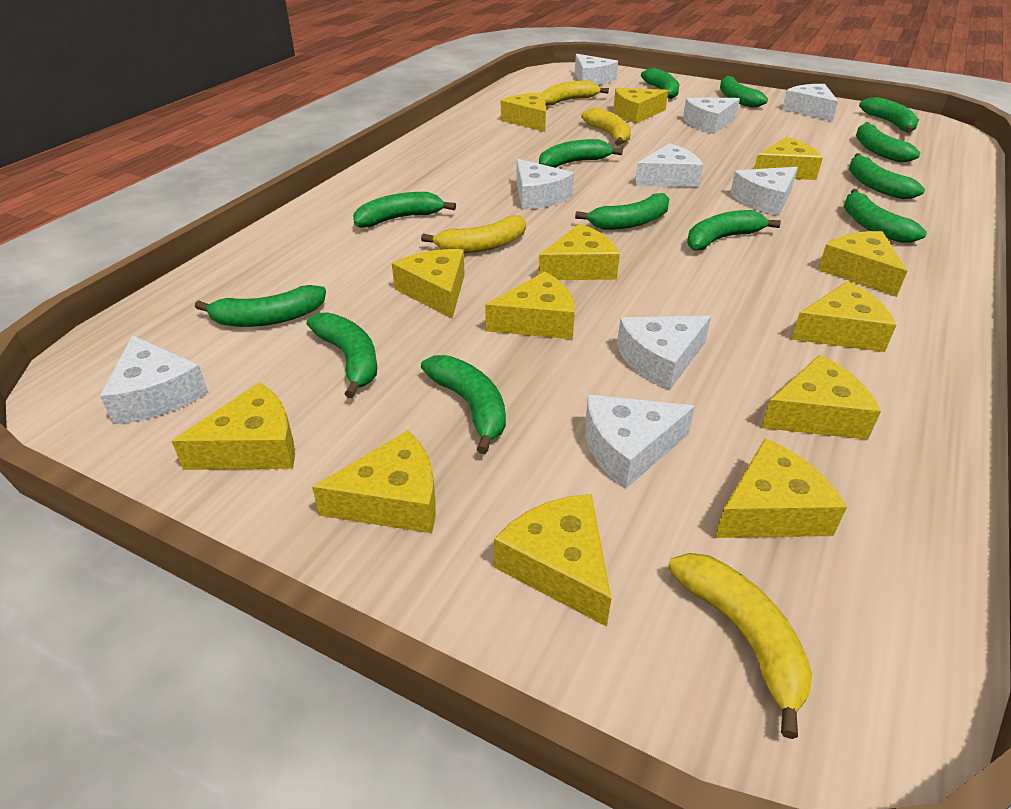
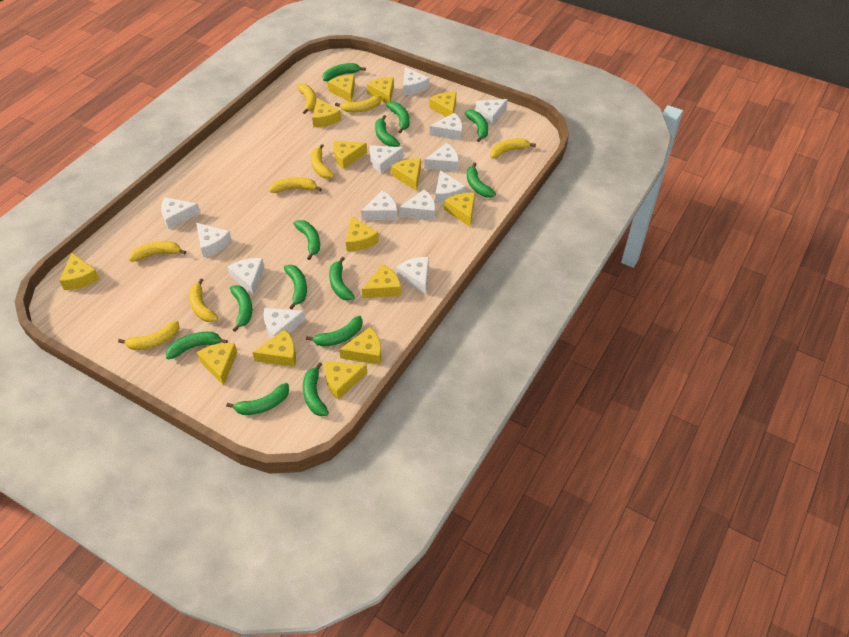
white cheese: 9 -> 13
yellow banana: 4 -> 8
yellow cheese: 13 -> 14

